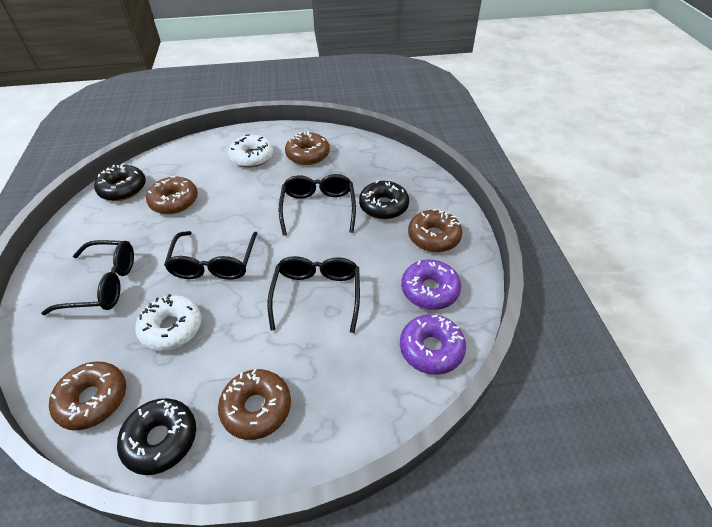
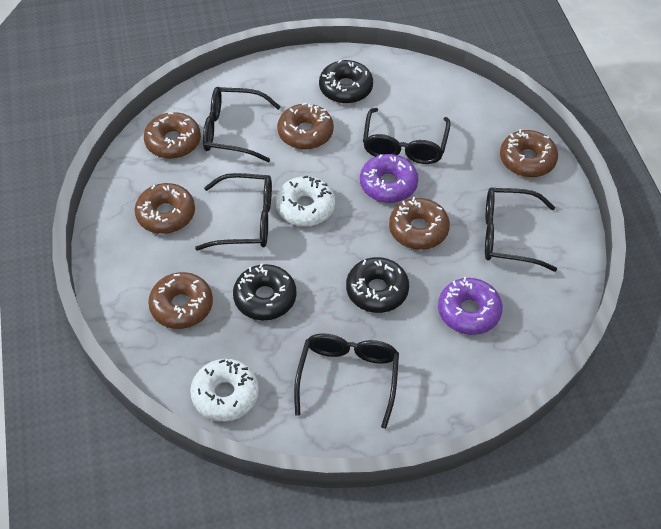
black glasses: 4 -> 5
brown donut: 5 -> 6

